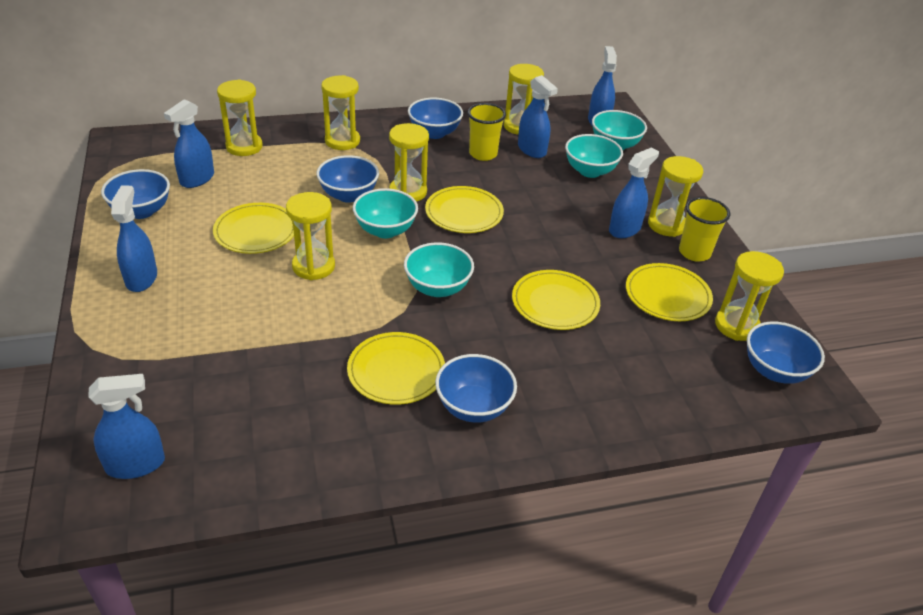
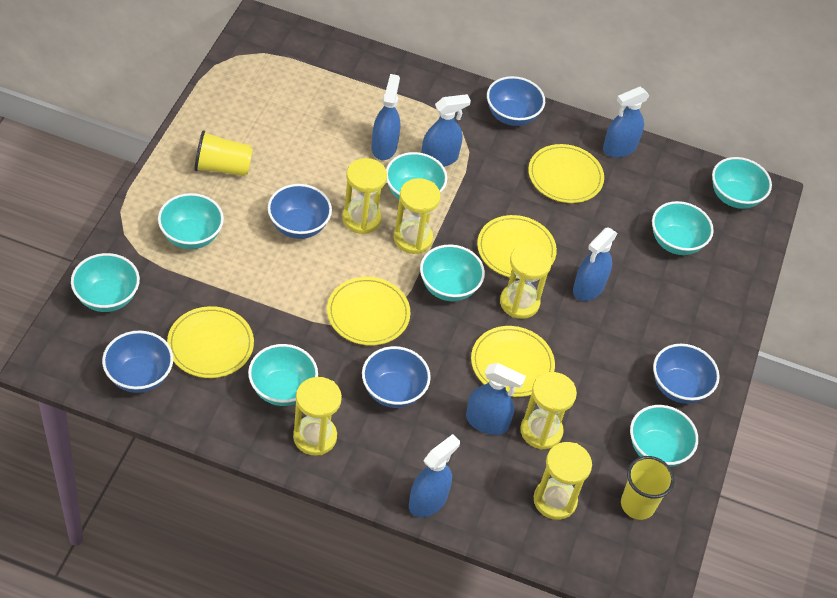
turquoise bowl: 4 -> 8
yellow hourglass: 7 -> 6

